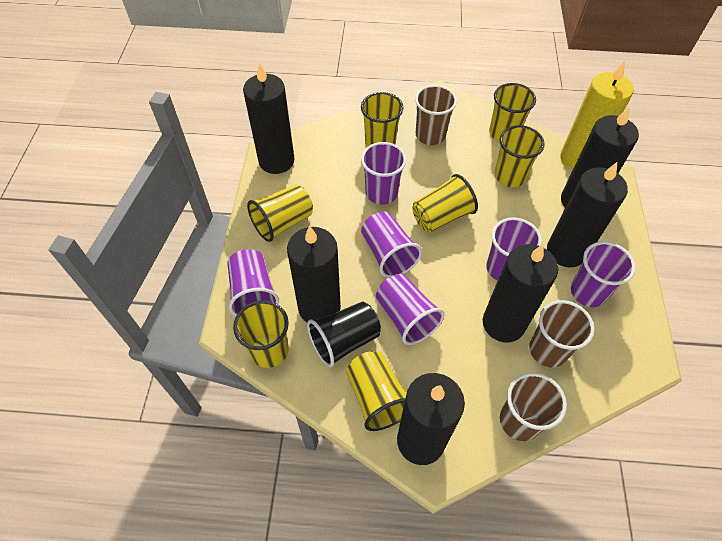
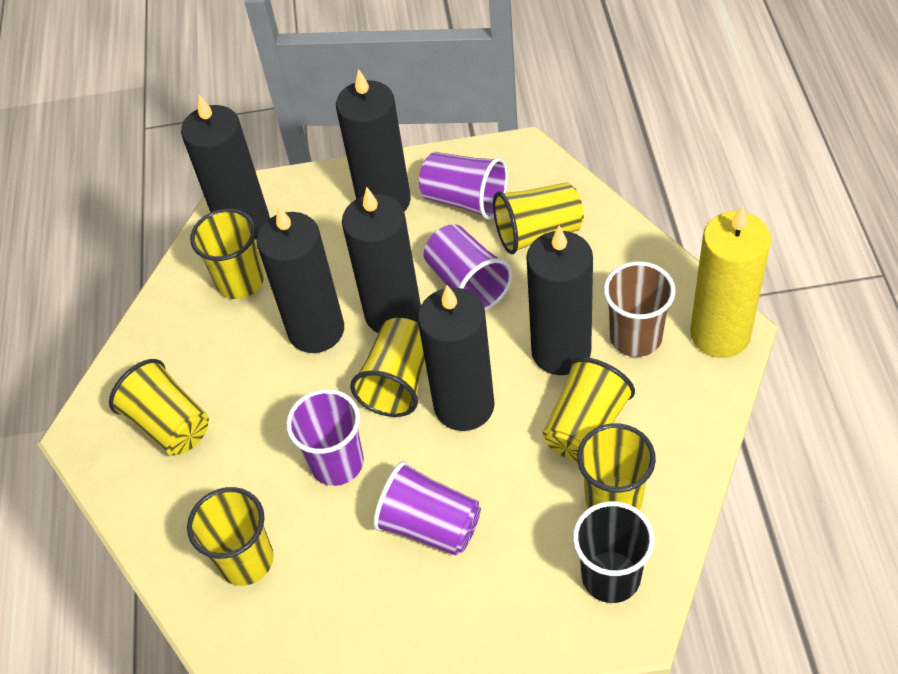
brown cup: 3 -> 1
purple cup: 6 -> 4

